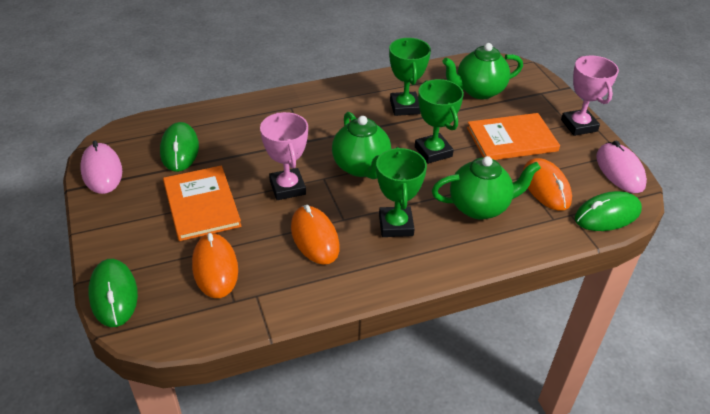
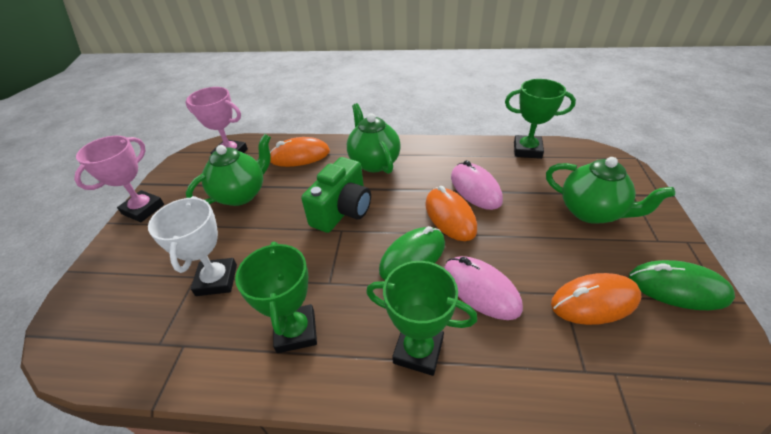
green camera: 0 -> 1
green mouse: 3 -> 2
orange book: 2 -> 0
white trophy: 0 -> 1

